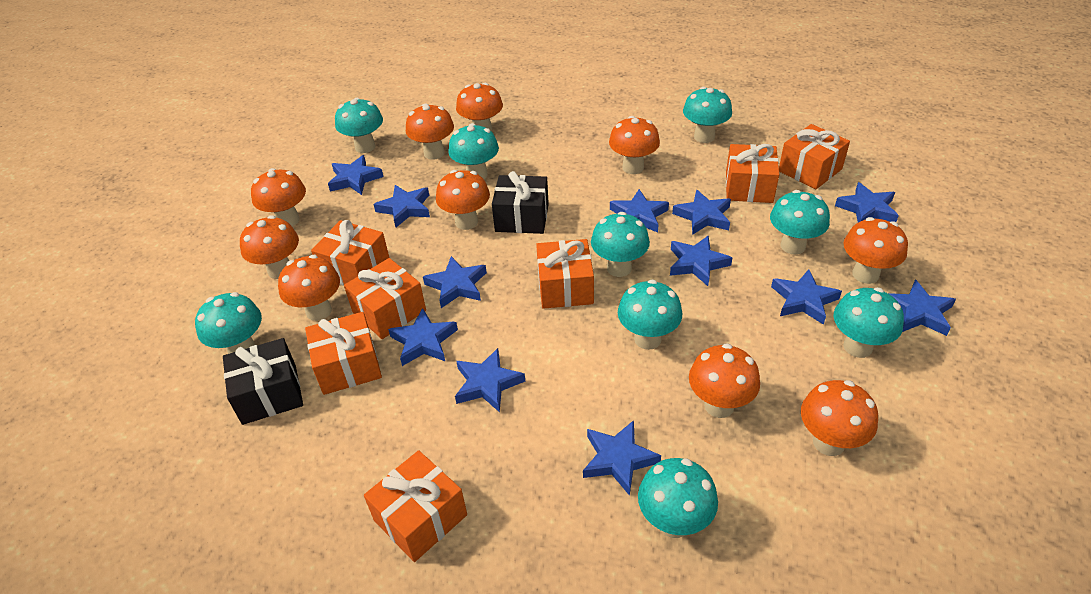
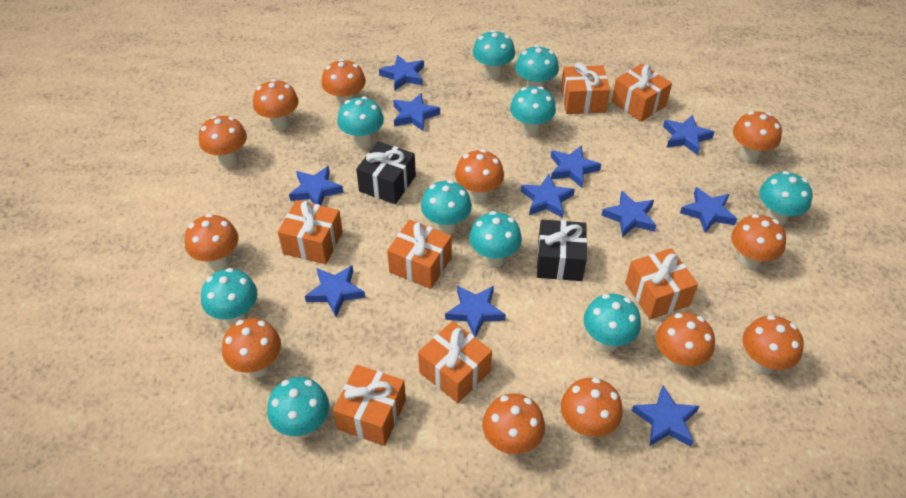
blue star: 12 -> 11
orange mushroom: 10 -> 12
turquoise mushroom: 9 -> 10

